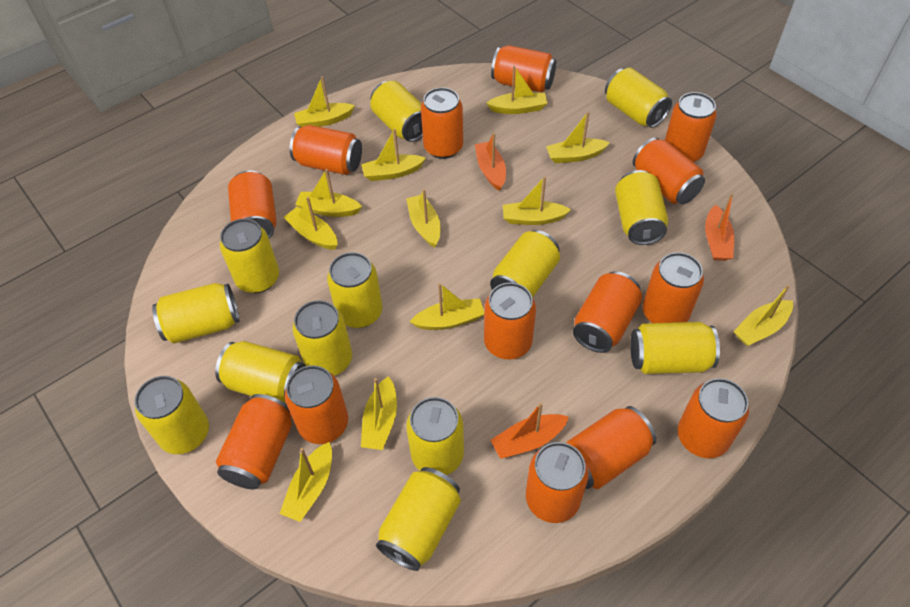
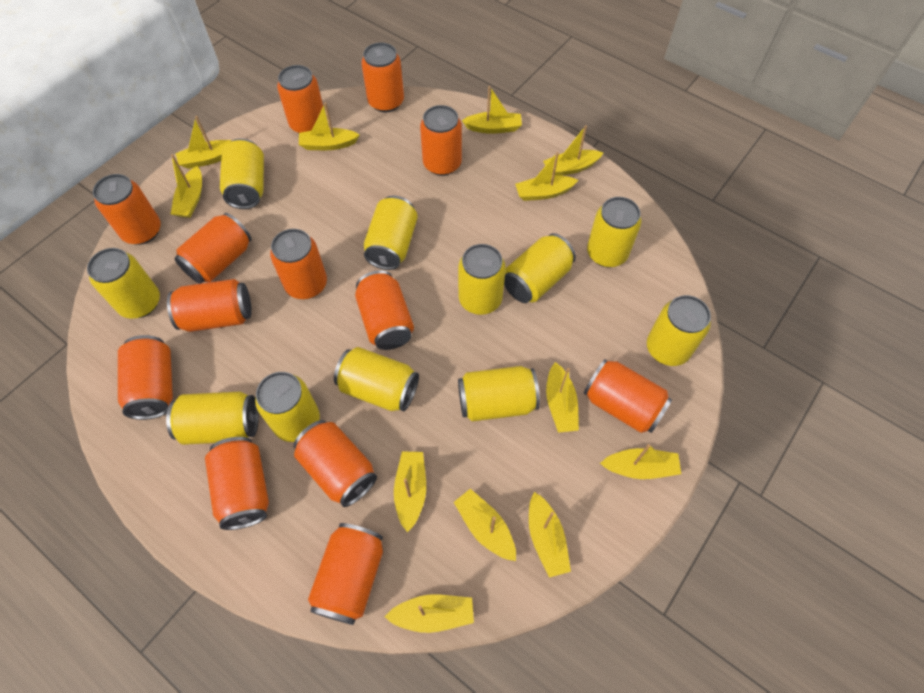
orange boat: 3 -> 0
orange can: 14 -> 13
yellow can: 13 -> 11

